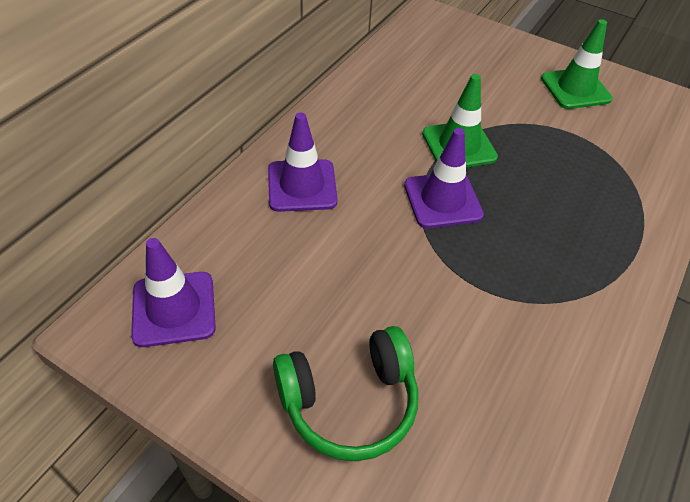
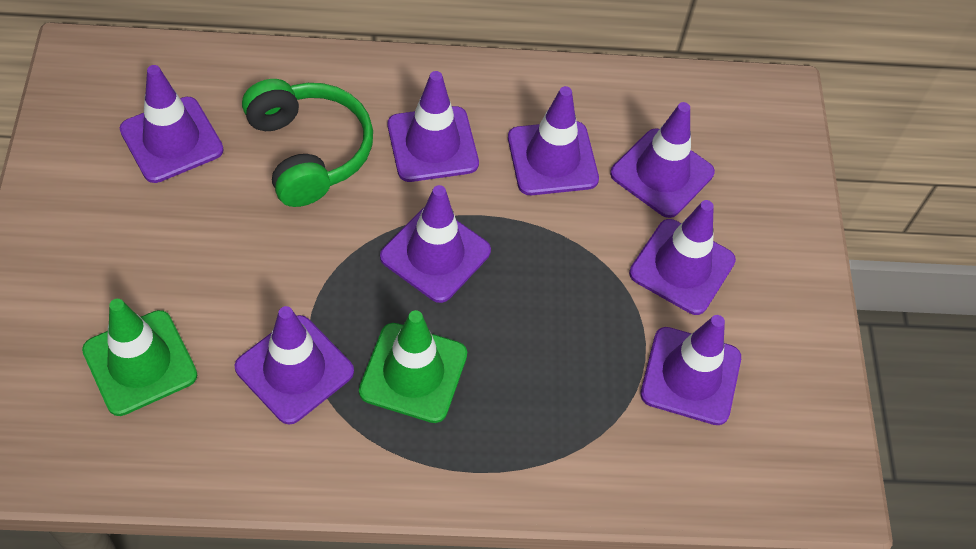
purple traffic cone: 3 -> 8

